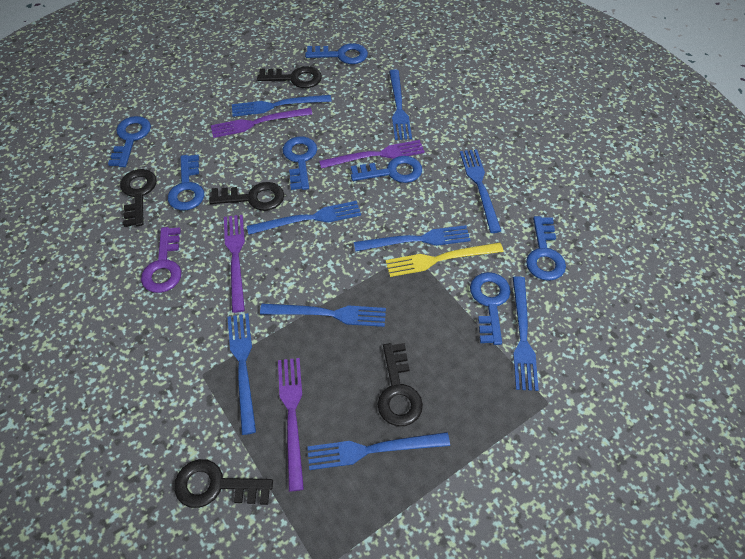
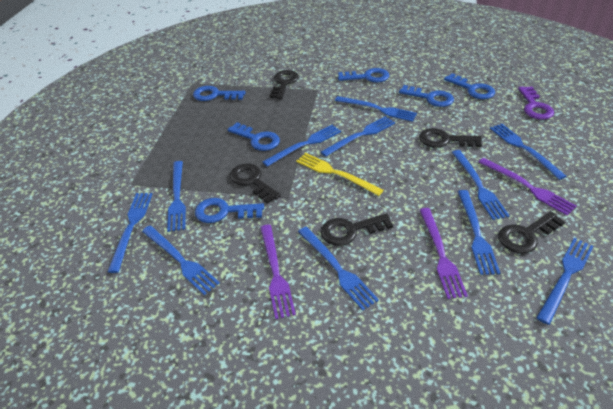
blue fork: 9 -> 11
blue key: 7 -> 6
purple fork: 4 -> 3

